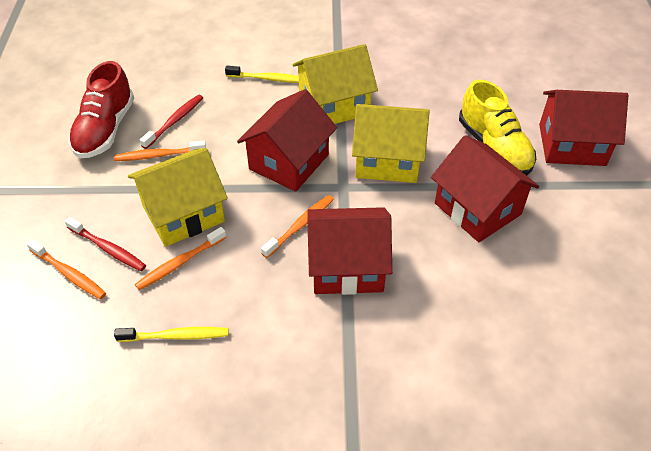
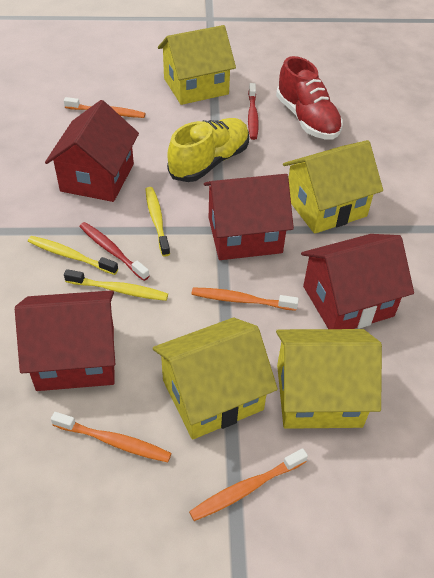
yellow house: 3 -> 4
yellow toothbrush: 2 -> 3

